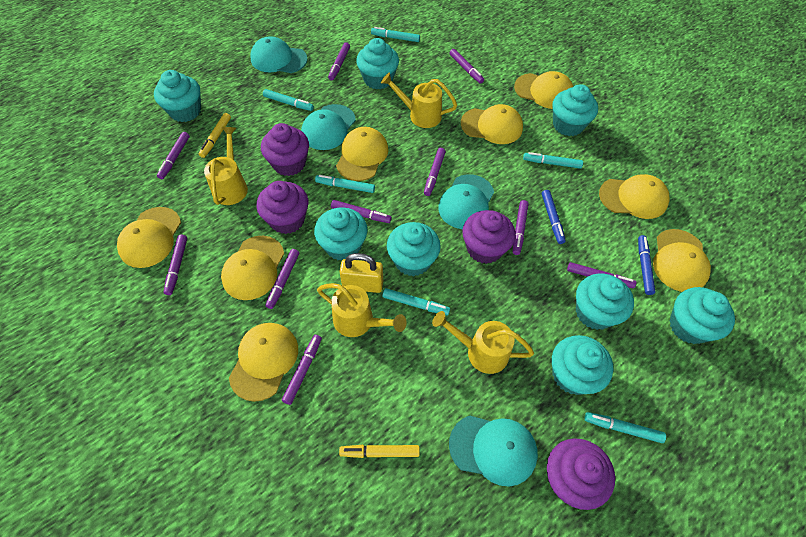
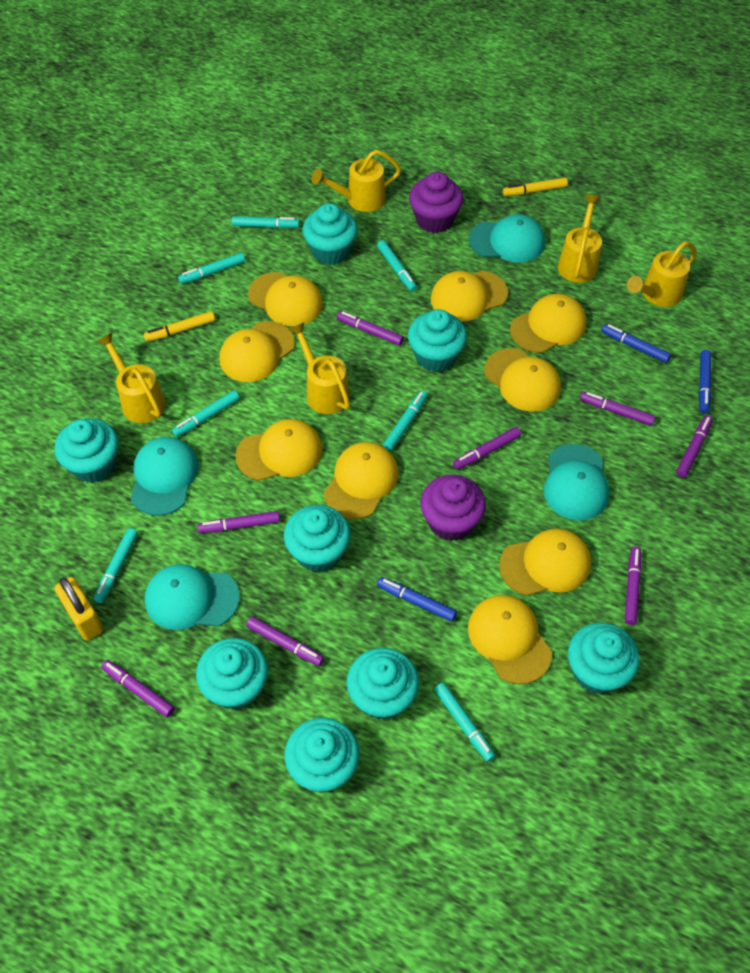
blue marker: 2 -> 3
purple cupcake: 4 -> 2
purple marker: 10 -> 8
turquoise marker: 6 -> 7
yellow cap: 8 -> 9
yellow watering can: 4 -> 5

